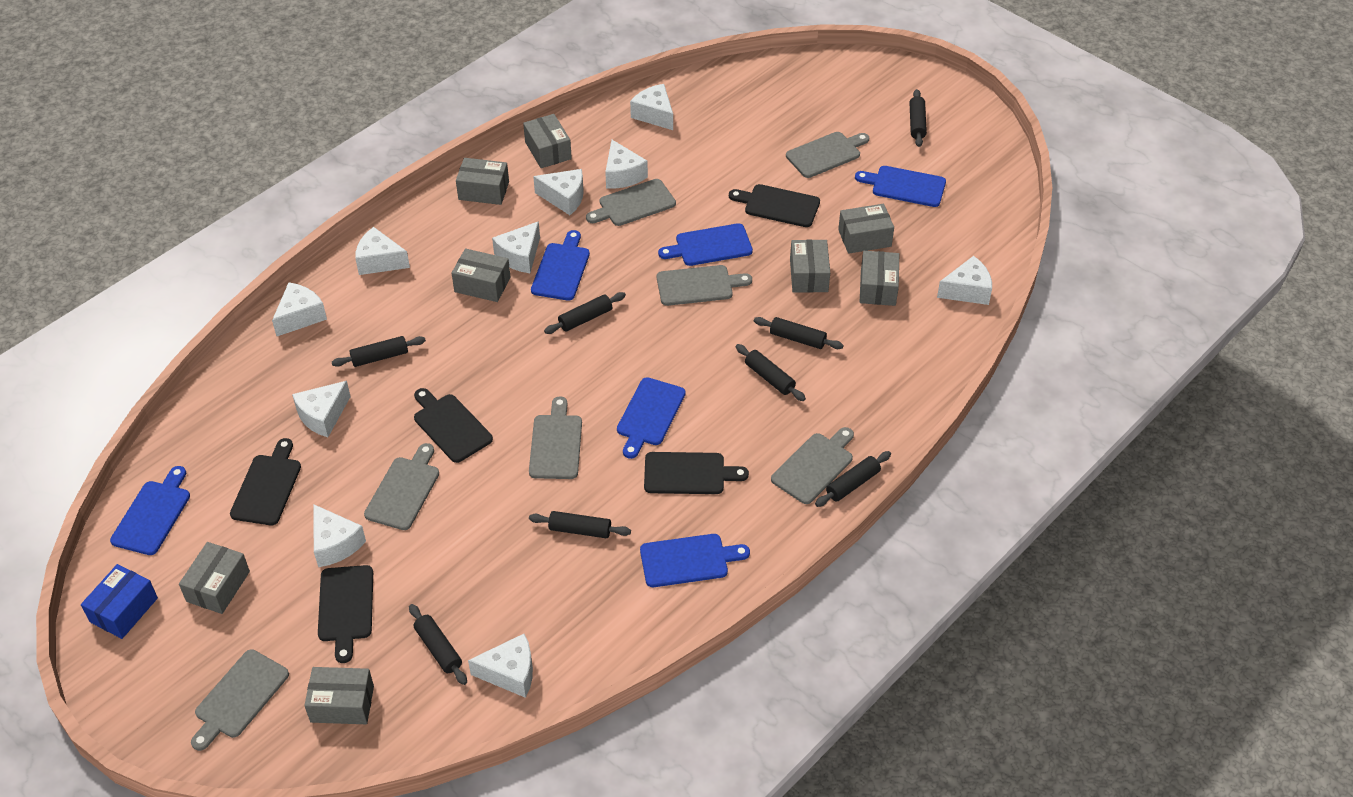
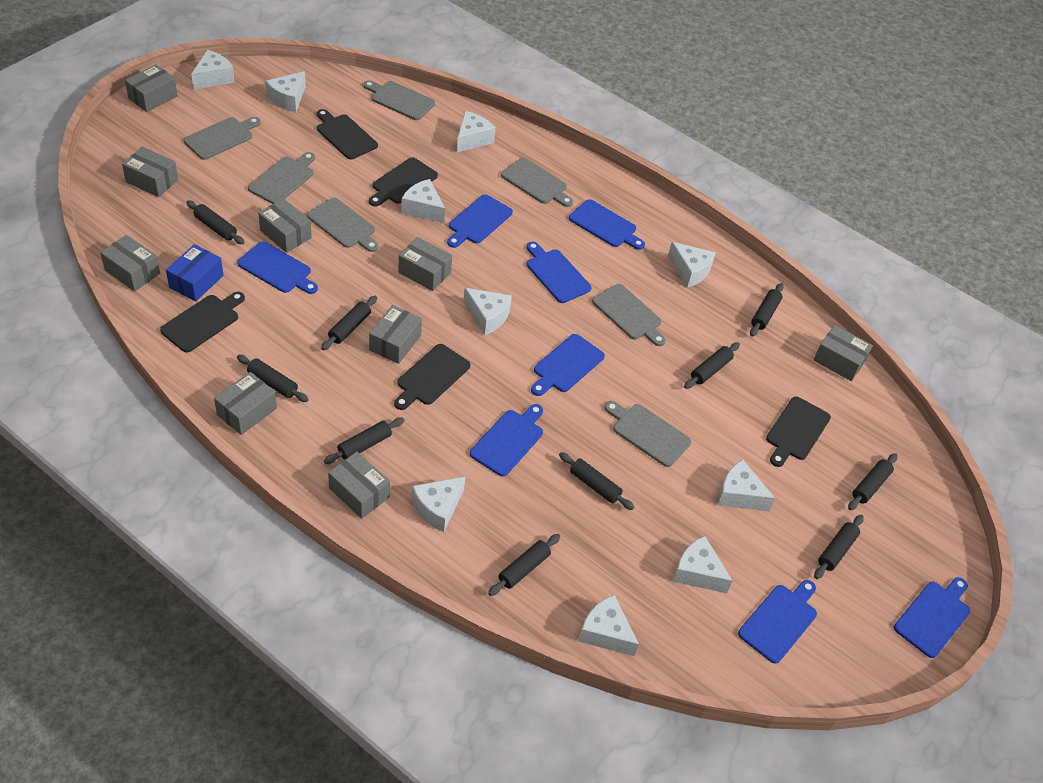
black rolling pin: 8 -> 10
blue cutting board: 6 -> 8
grey box: 8 -> 9

